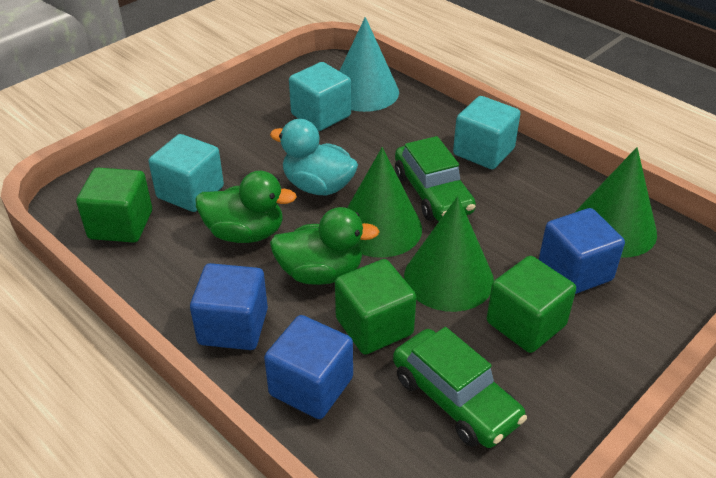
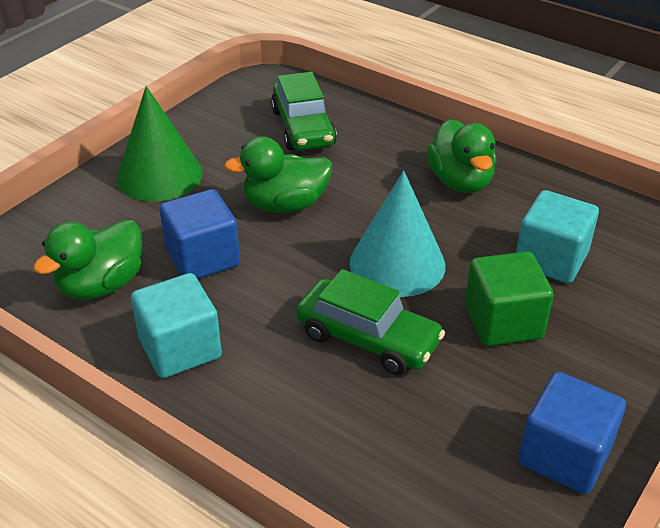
blue cube: 3 -> 2
green cone: 3 -> 1
green cube: 3 -> 1
green duck: 2 -> 3
turquoise cube: 3 -> 2
turquoise duck: 1 -> 0

